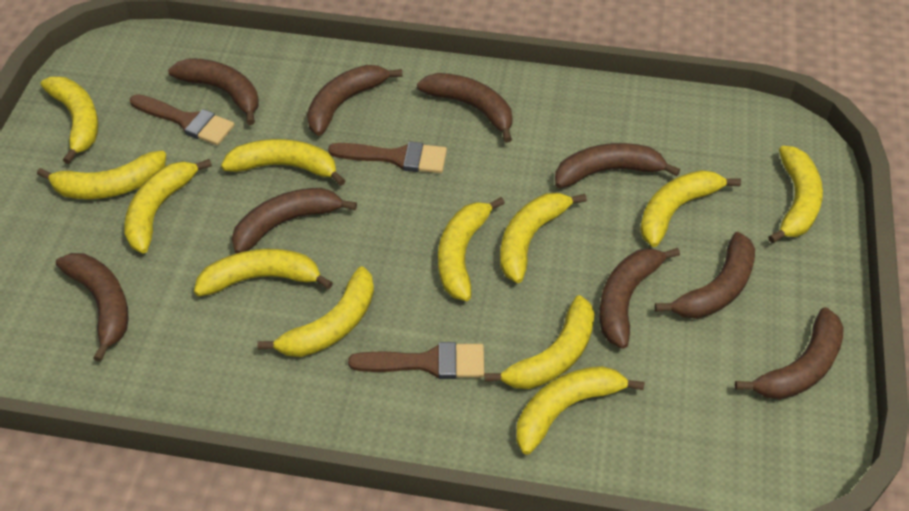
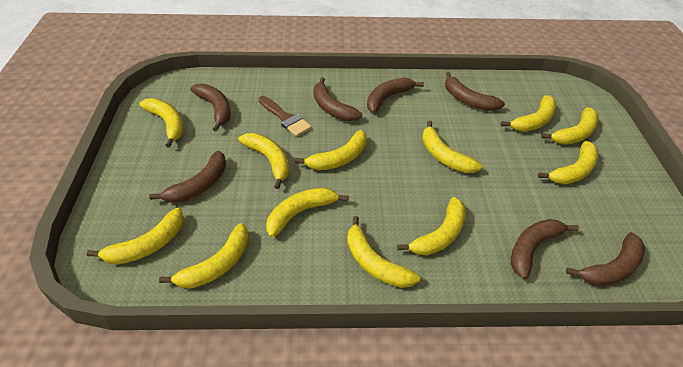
brown banana: 9 -> 7
brown brush: 3 -> 1

